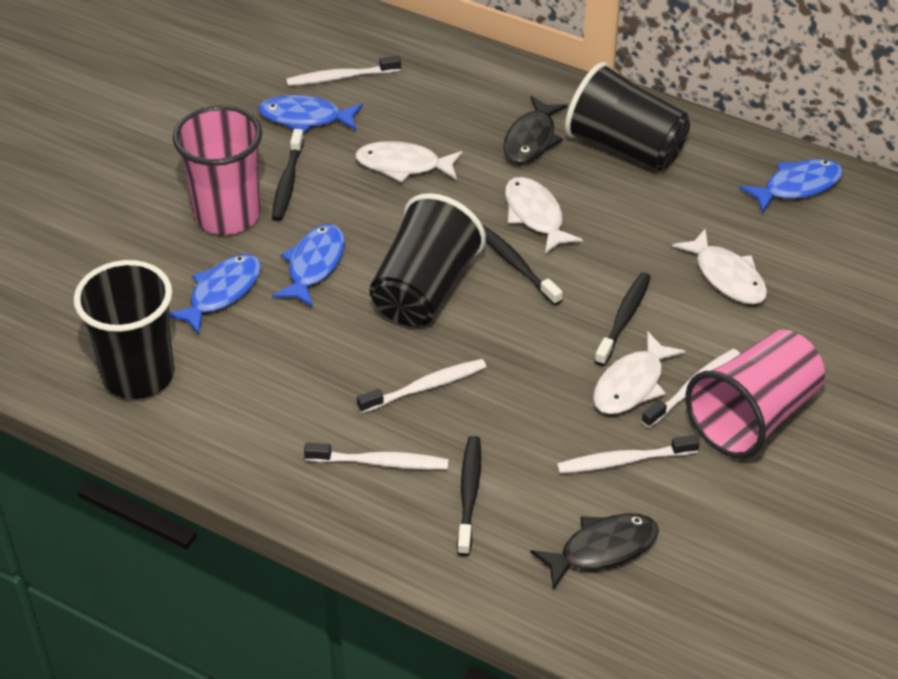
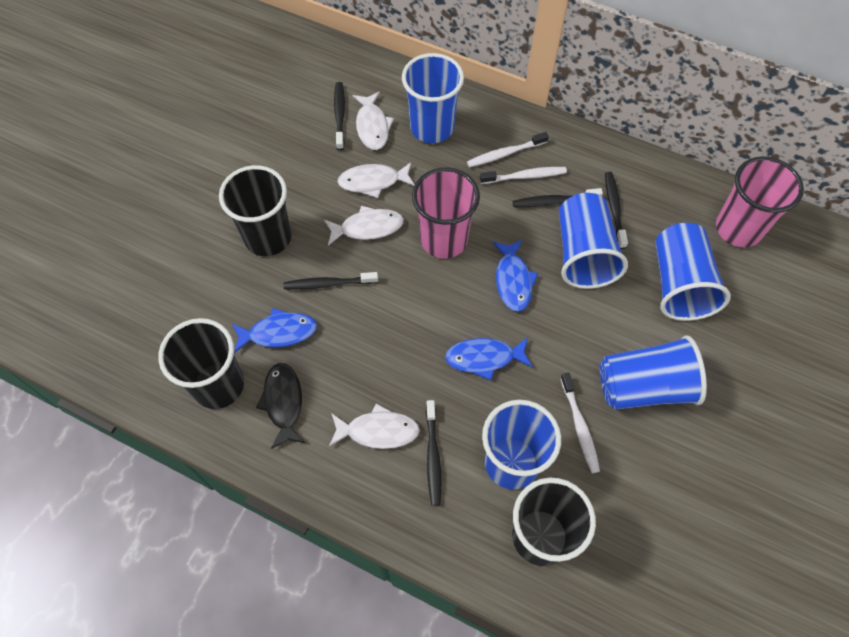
black fish: 2 -> 1
black toothbrush: 4 -> 5
blue cup: 0 -> 5
blue fish: 4 -> 3
white toothbrush: 5 -> 3

